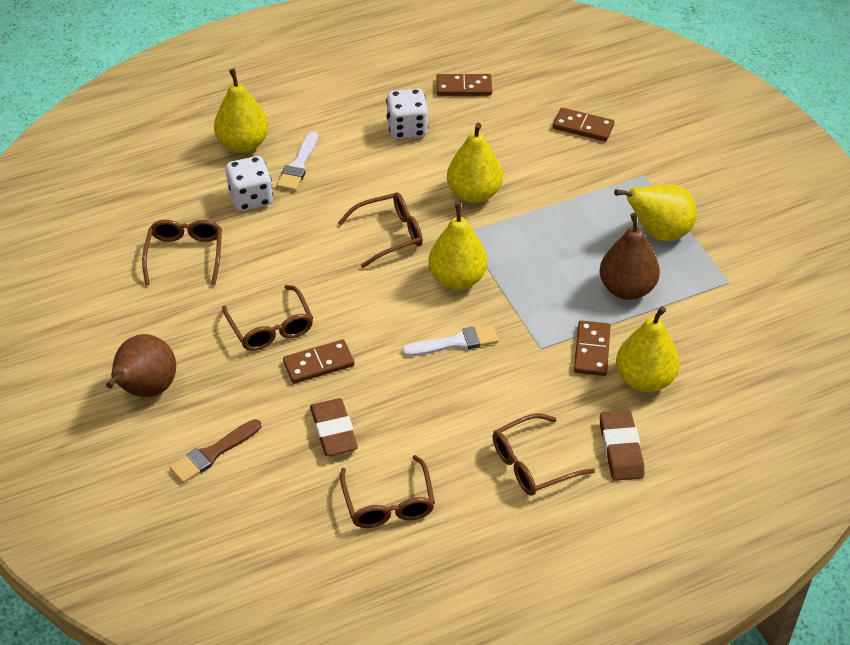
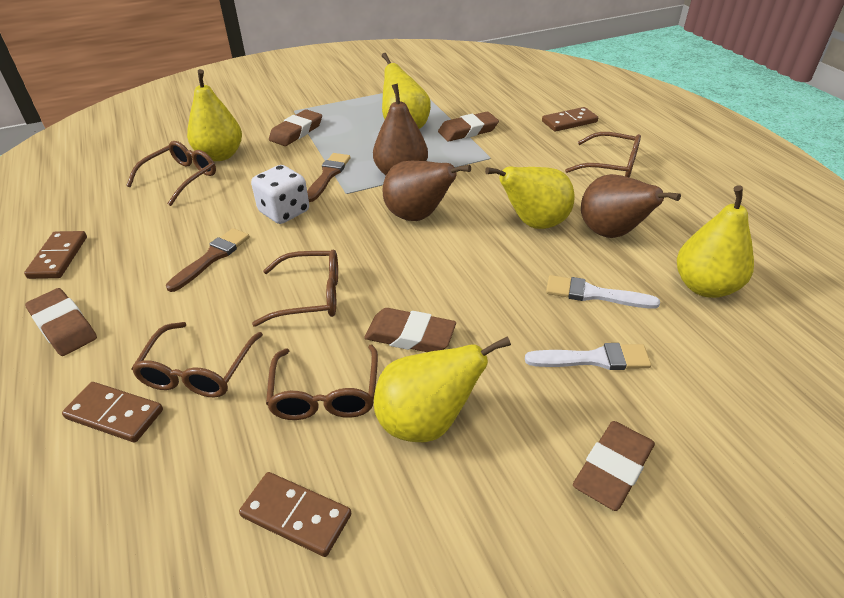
brown brush: 1 -> 2
brown eraser: 2 -> 5
brown pear: 2 -> 3
white dice: 2 -> 1

